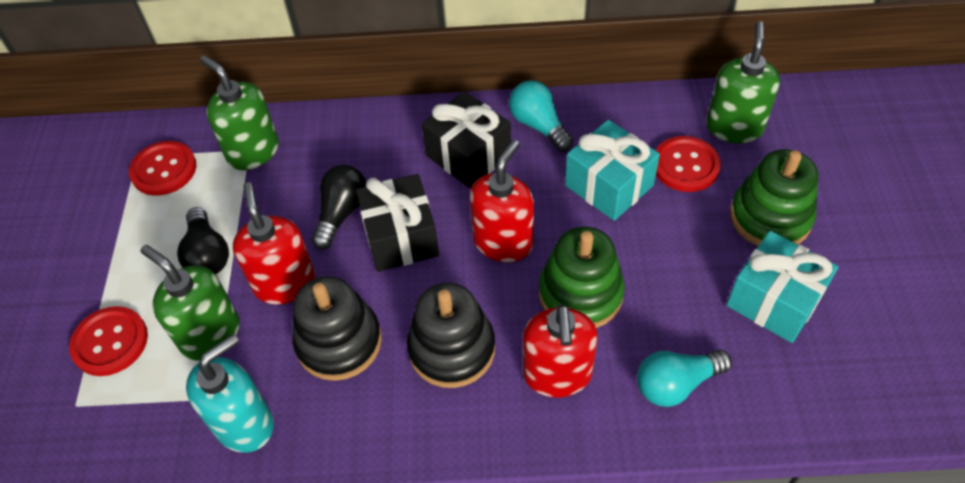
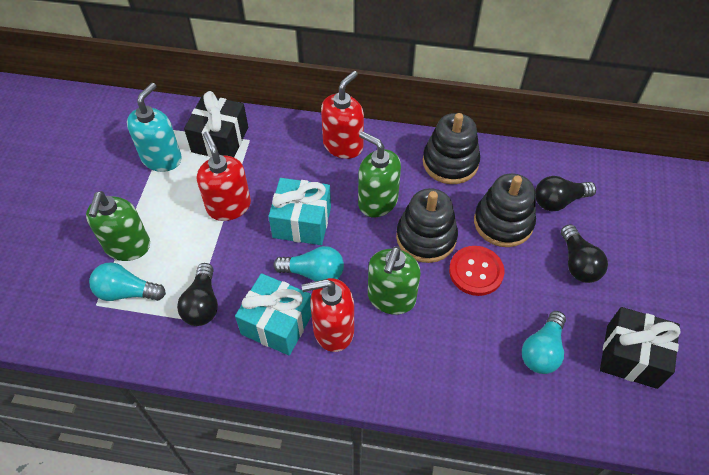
black light bulb: 2 -> 3
black stacking toy: 2 -> 3
green stacking toy: 2 -> 0
red button: 3 -> 1
turquoise light bulb: 2 -> 3

